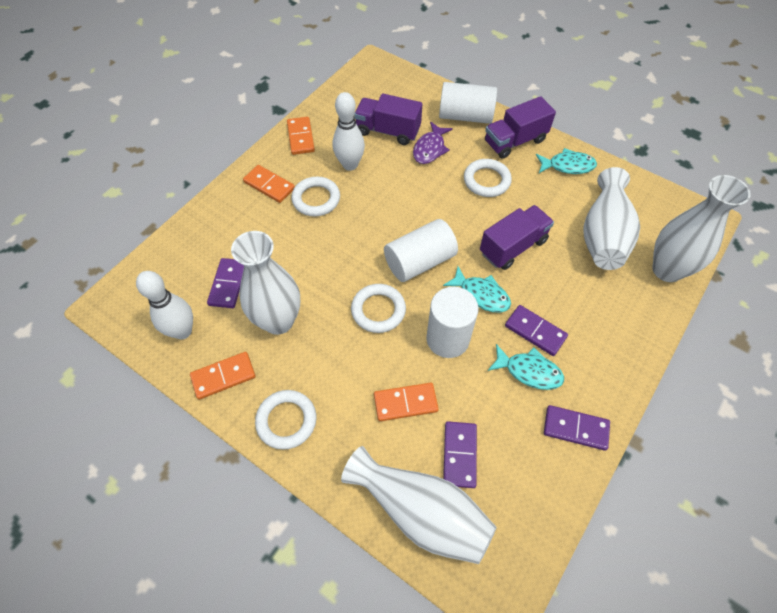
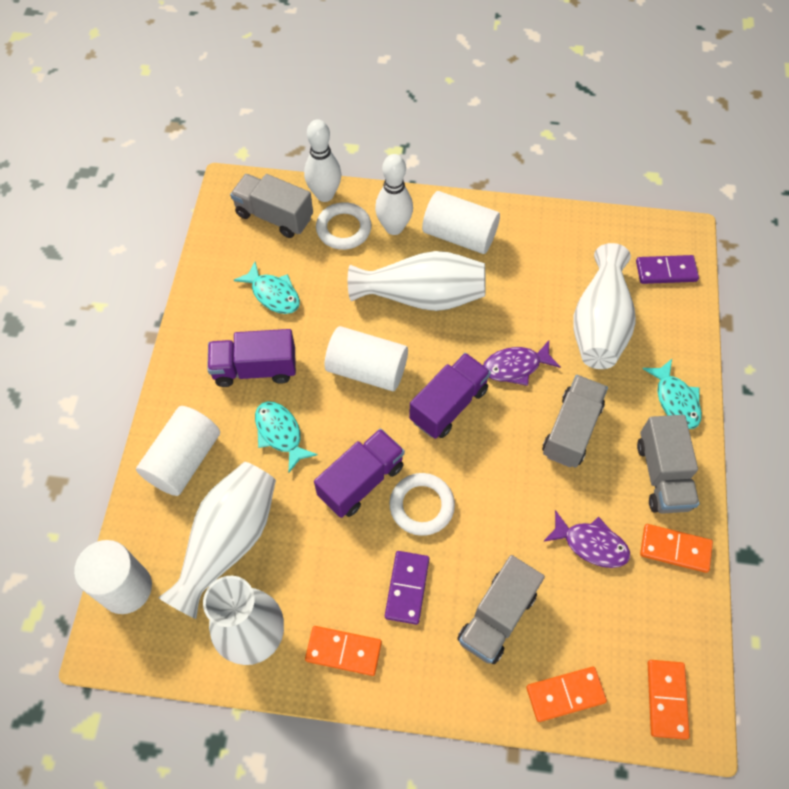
grey truck: 0 -> 4
purple domino: 4 -> 2
purple fish: 1 -> 2
white cylinder: 3 -> 4
white ring: 4 -> 2

